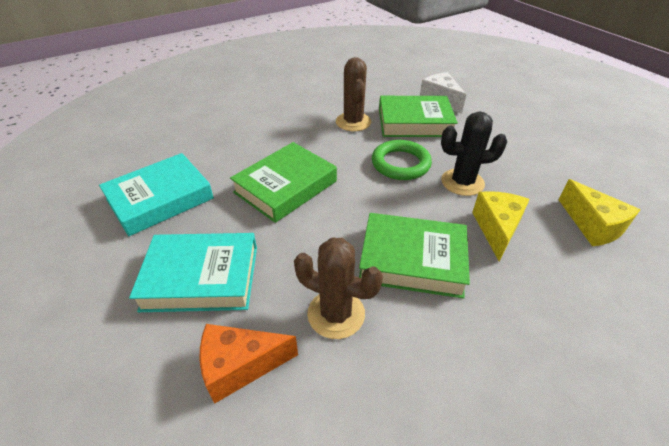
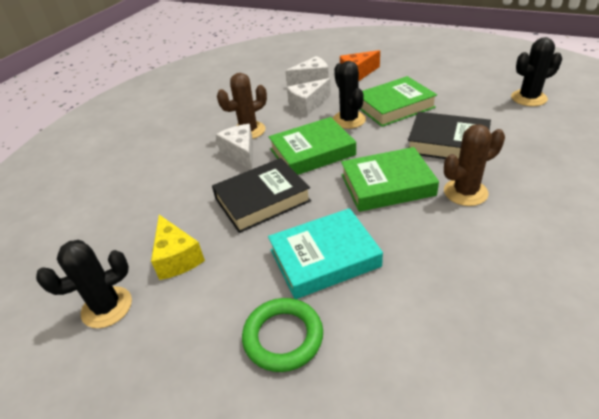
black book: 0 -> 2
black cactus: 1 -> 3
turquoise book: 2 -> 1
white cheese: 1 -> 3
yellow cheese: 2 -> 1

